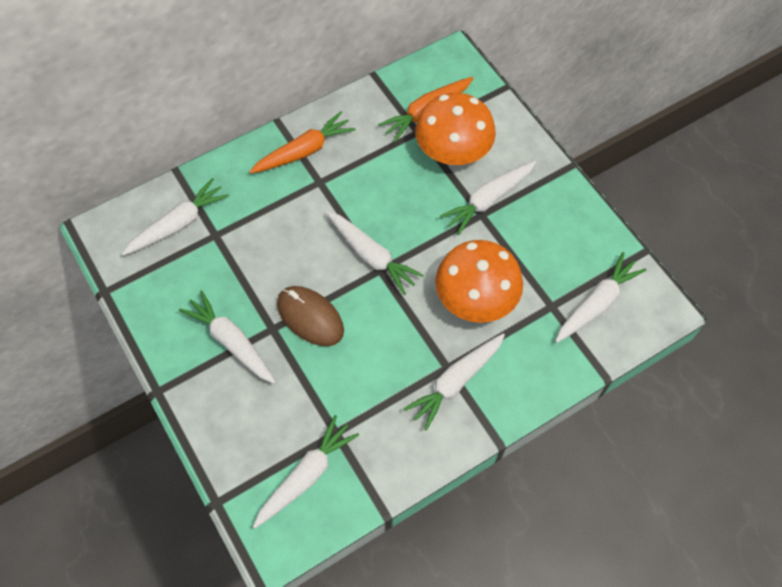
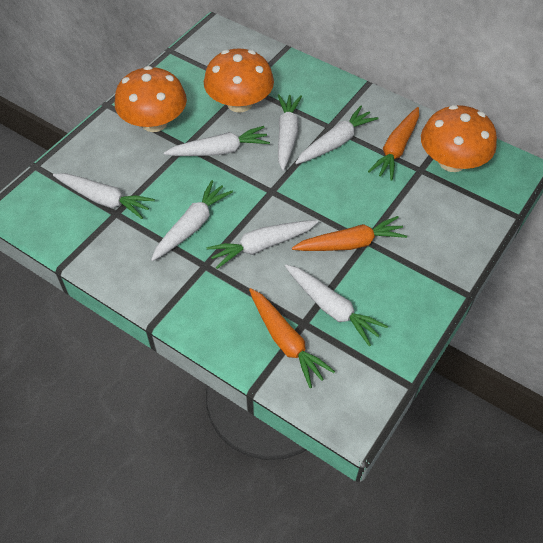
brown mouse: 1 -> 0
orange carrot: 2 -> 3
orange mushroom: 2 -> 3

